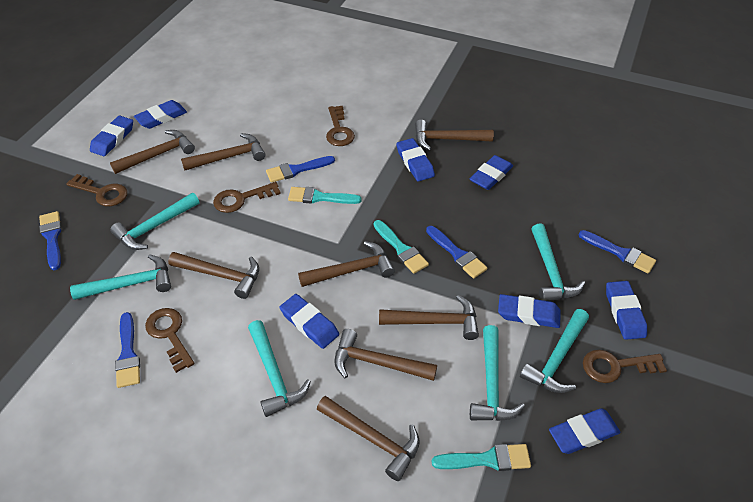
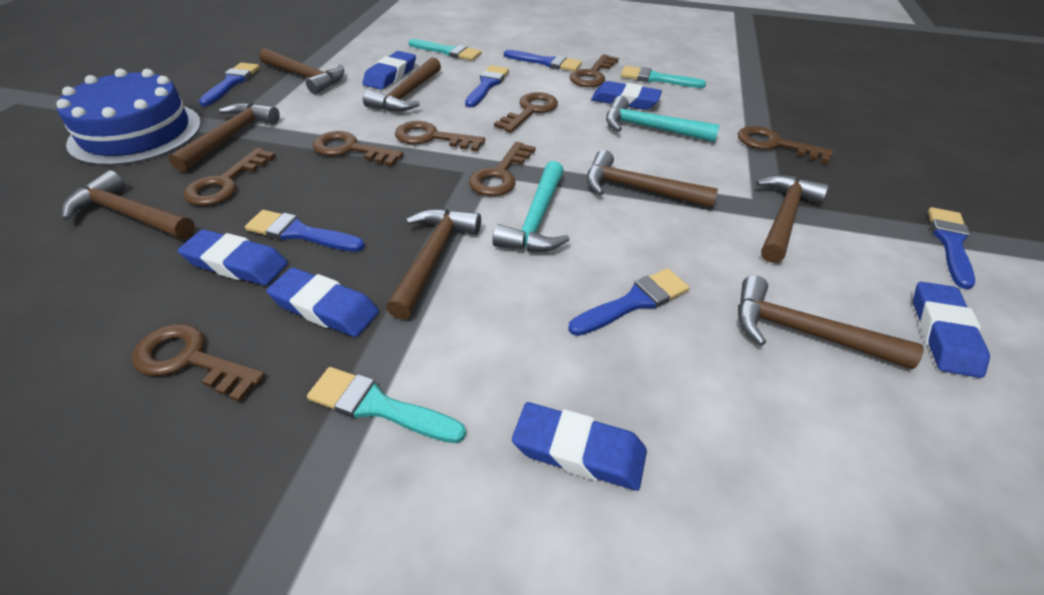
blue brush: 5 -> 6
blue cake: 0 -> 1
blue eraser: 8 -> 6
brown key: 5 -> 8
turquoise hammer: 6 -> 2

